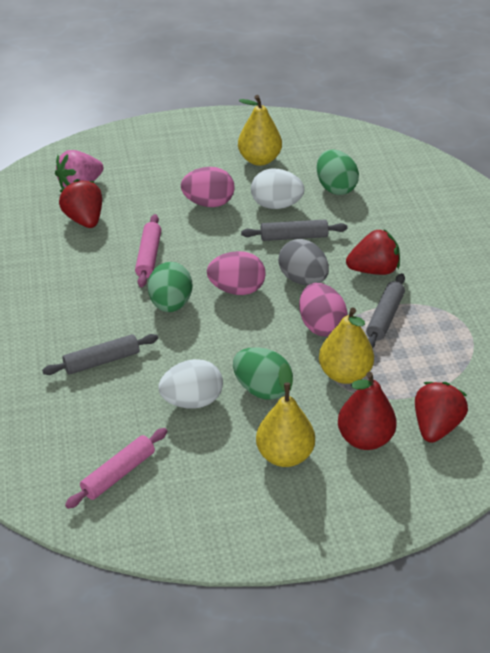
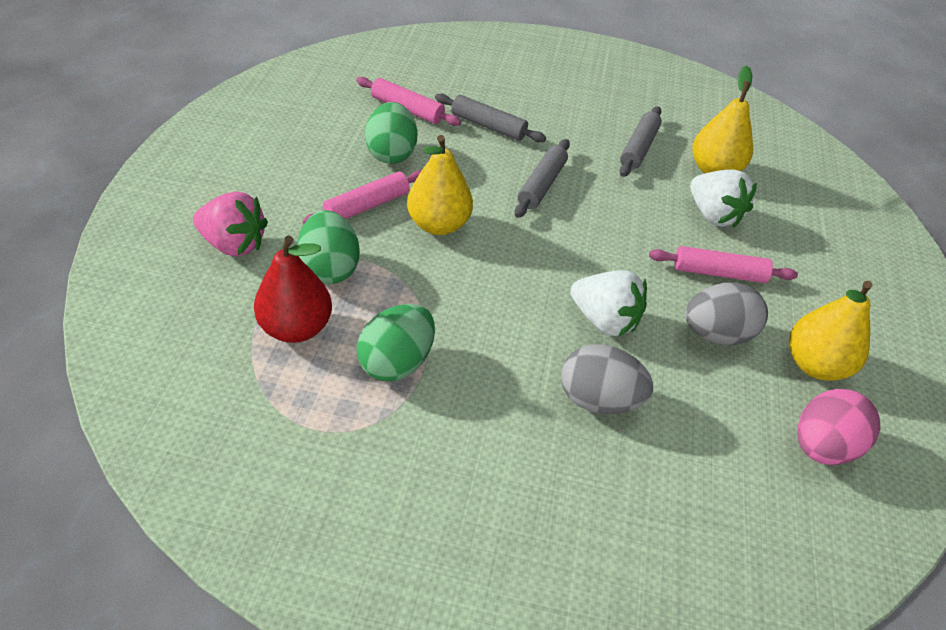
grey egg: 1 -> 2
pink egg: 3 -> 1
pink rolling pin: 2 -> 3
red strawberry: 3 -> 0
white egg: 2 -> 0
white strawberry: 0 -> 2

